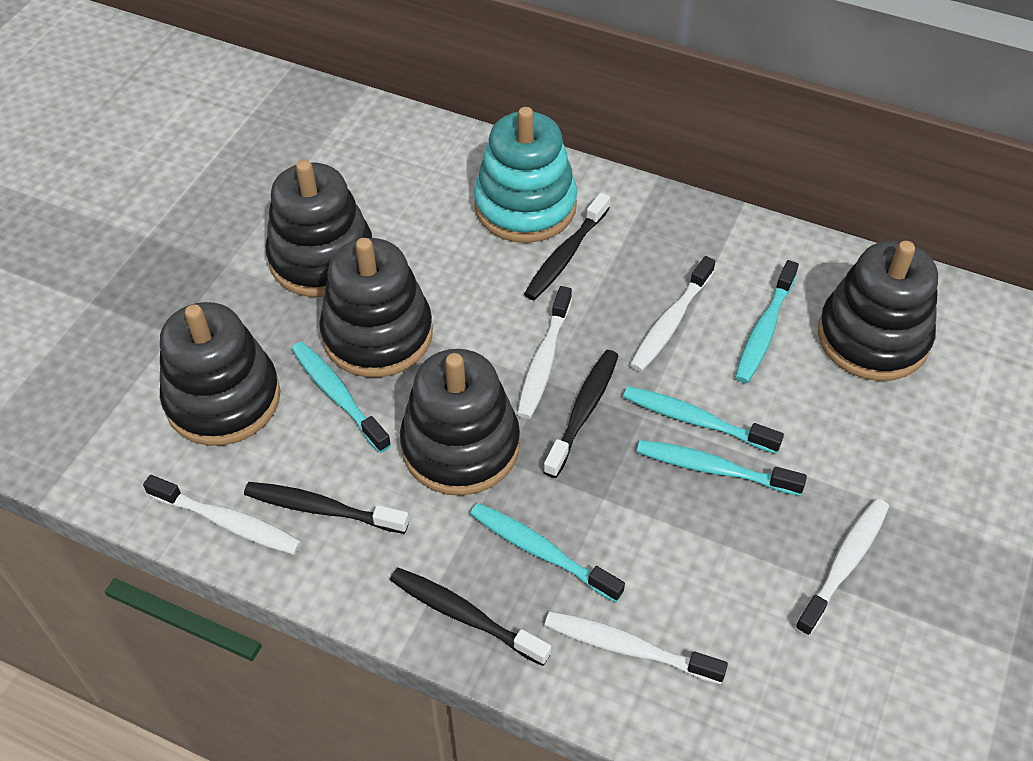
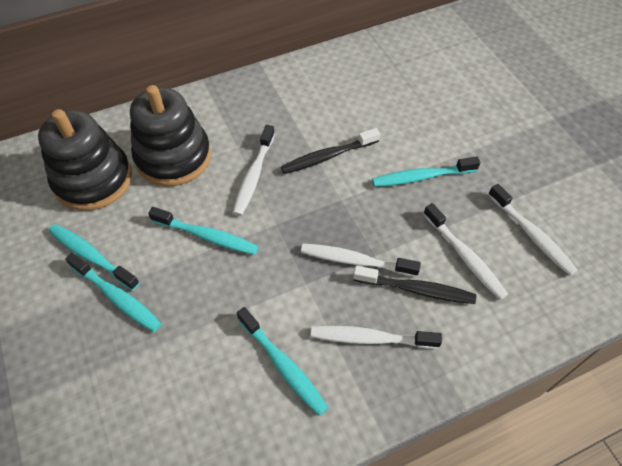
black stacking toy: 5 -> 2
black toothbrush: 4 -> 2
turquoise stacking toy: 1 -> 0

